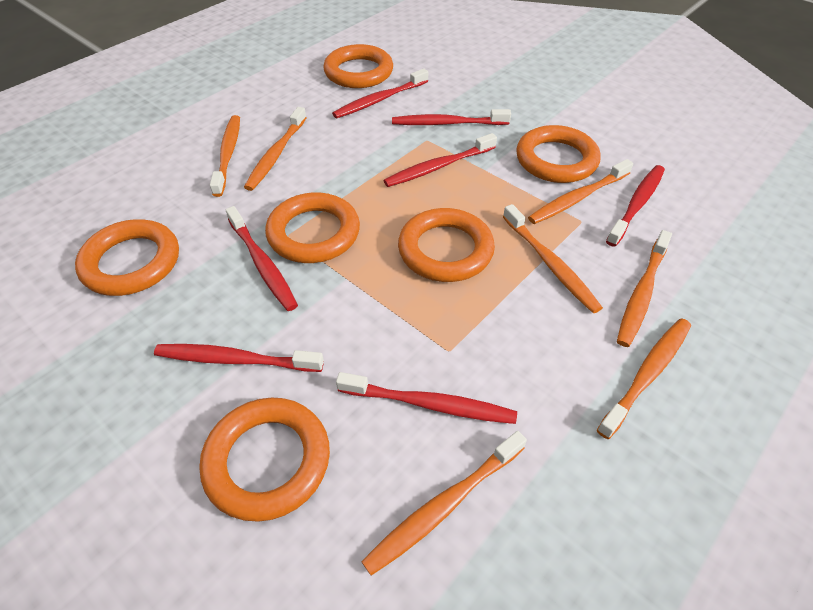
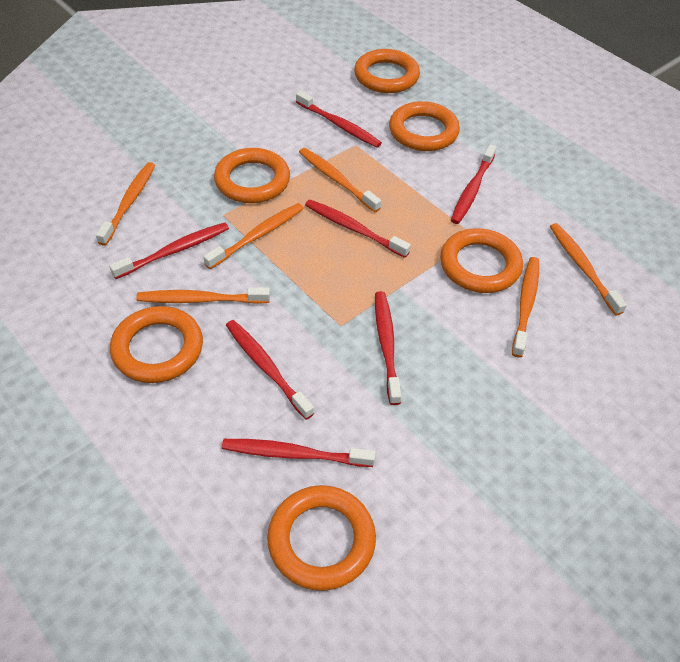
orange toothbrush: 7 -> 6

